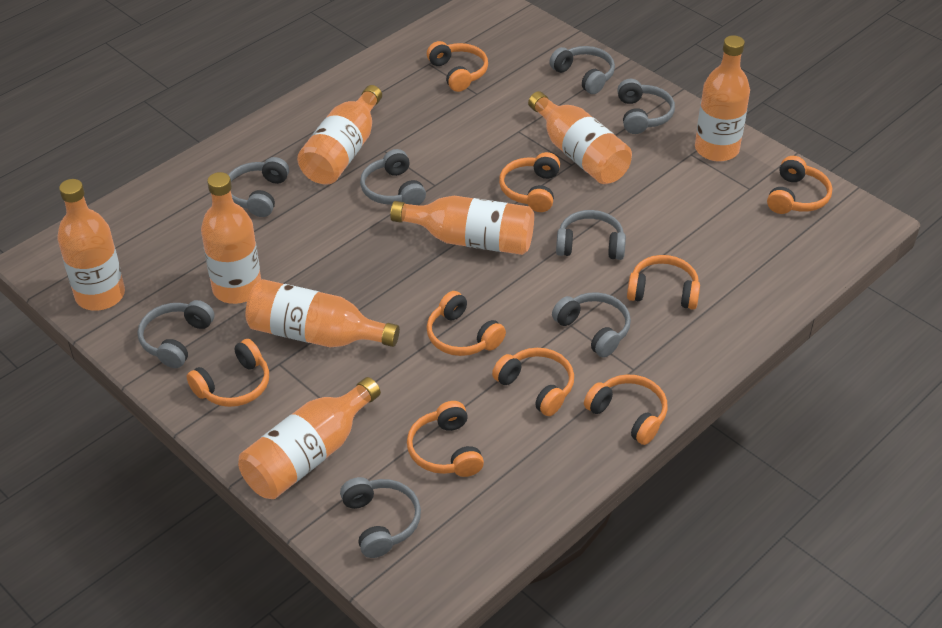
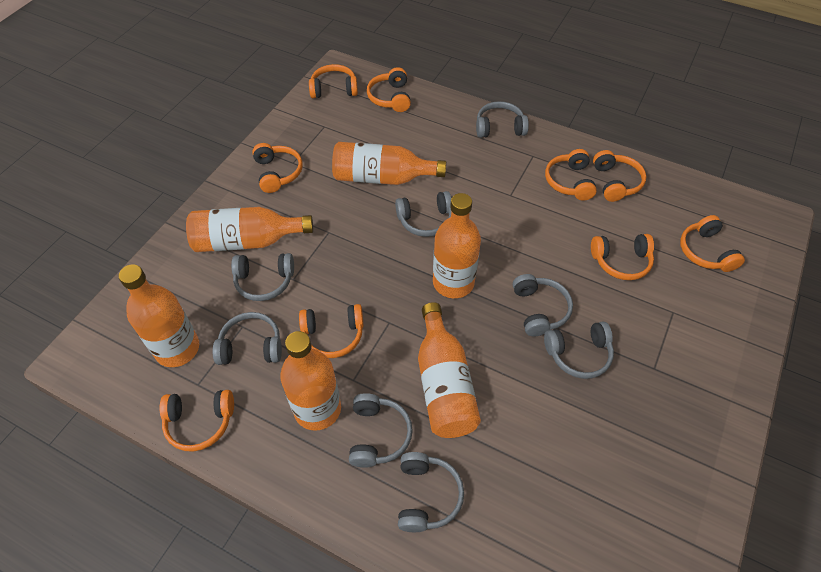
orange bottle: 8 -> 6

